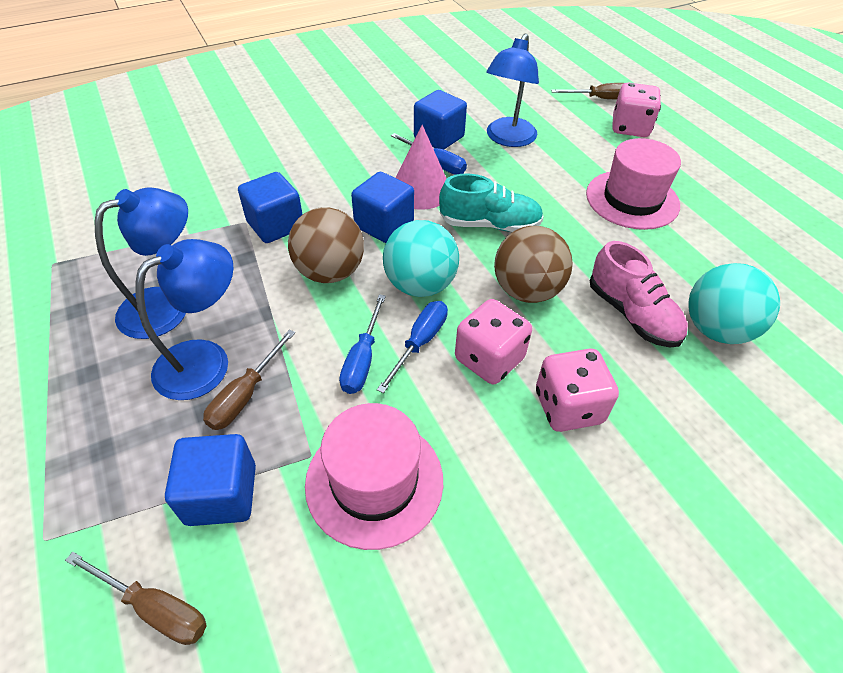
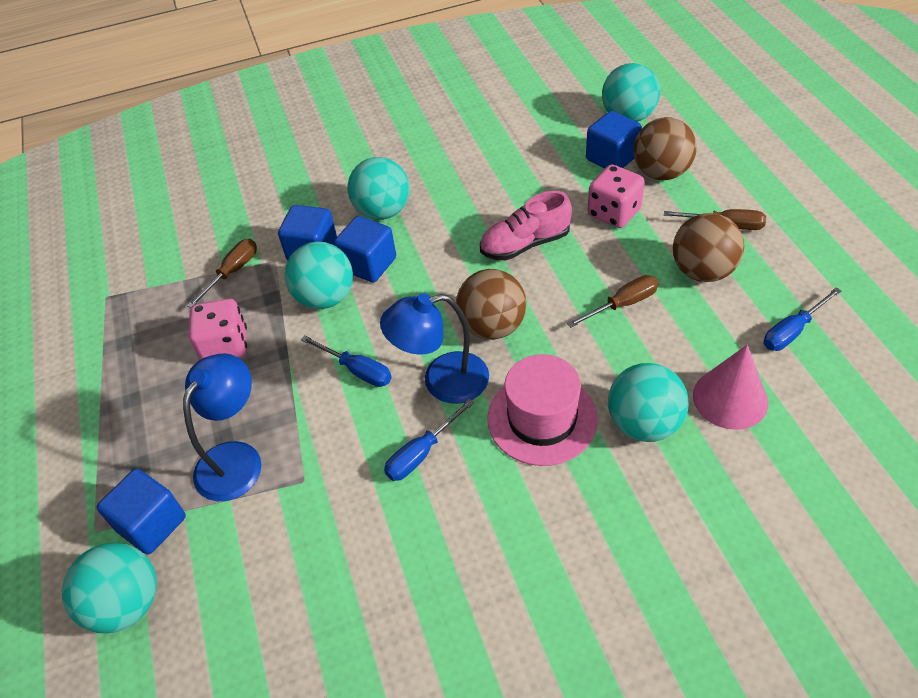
blue lamp: 3 -> 2
brown ball: 2 -> 3
pink dice: 3 -> 2
pink hat: 2 -> 1
turquoise ball: 2 -> 5
turquoise shoe: 1 -> 0

